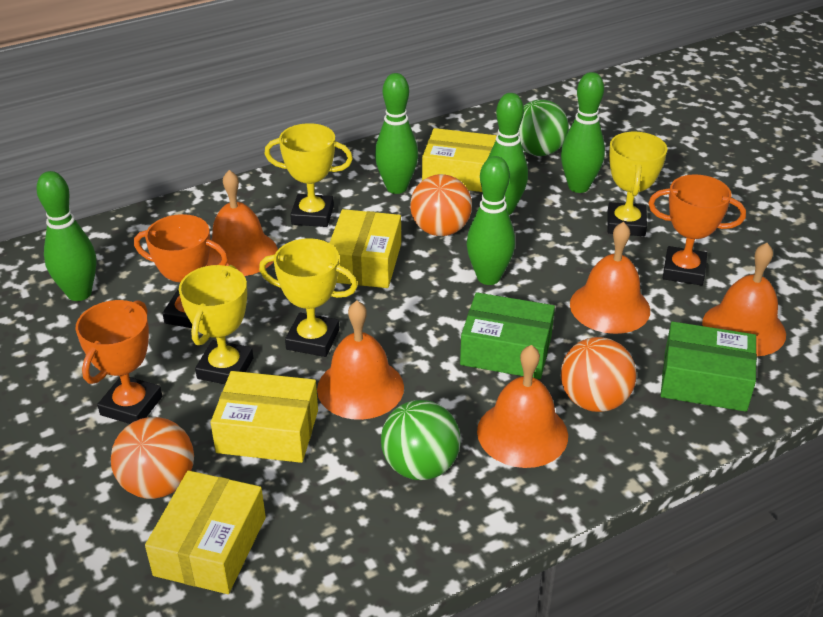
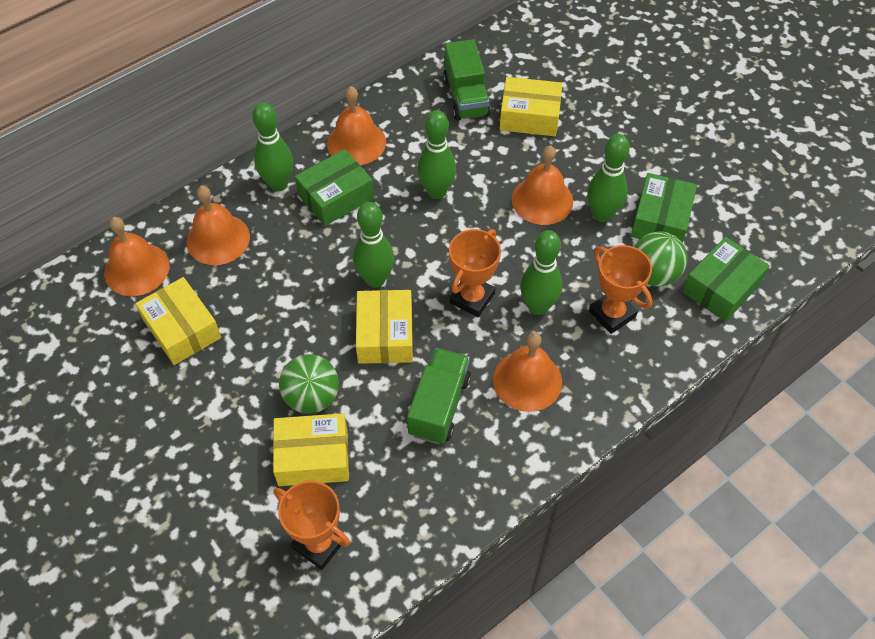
green box: 2 -> 3
green truck: 0 -> 2
orange ball: 3 -> 0
yellow trophy: 4 -> 0

